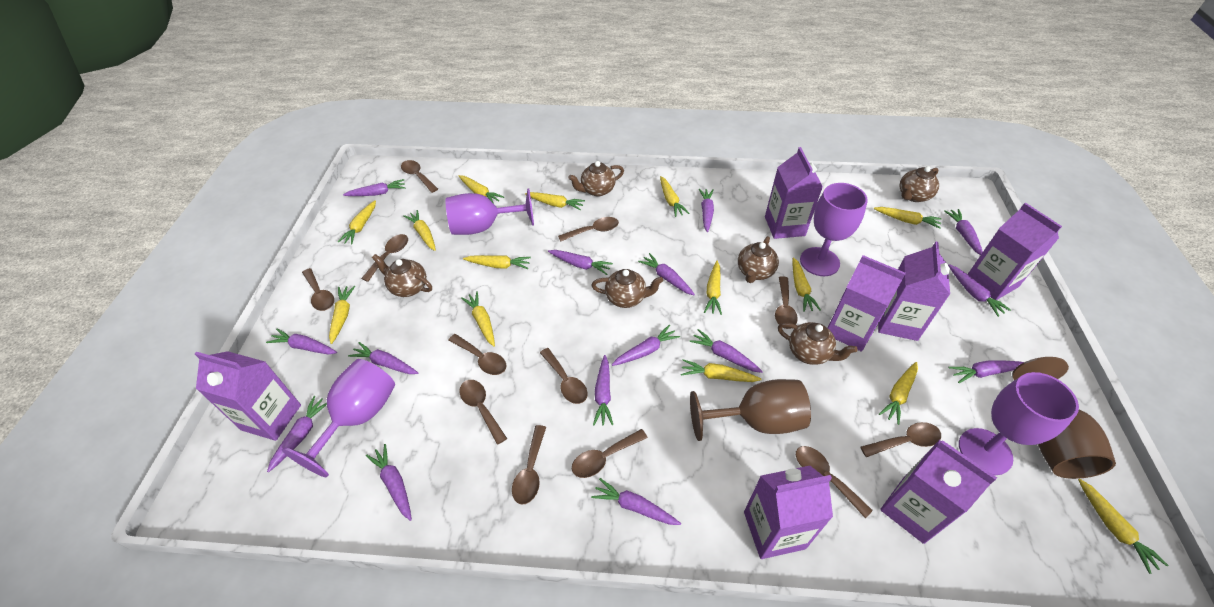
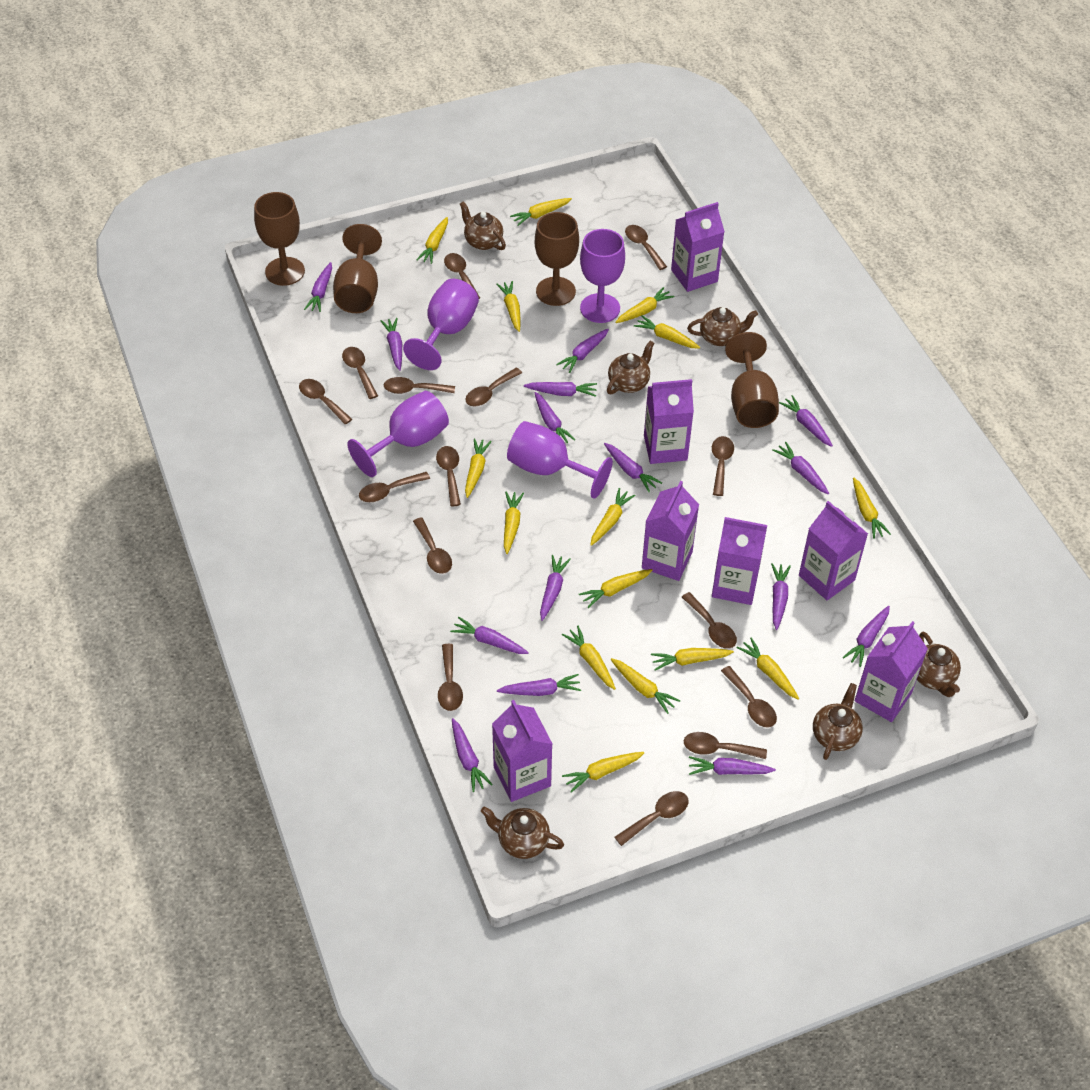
brown goblet: 2 -> 4
brown spoon: 12 -> 15
yellow carrot: 14 -> 15

